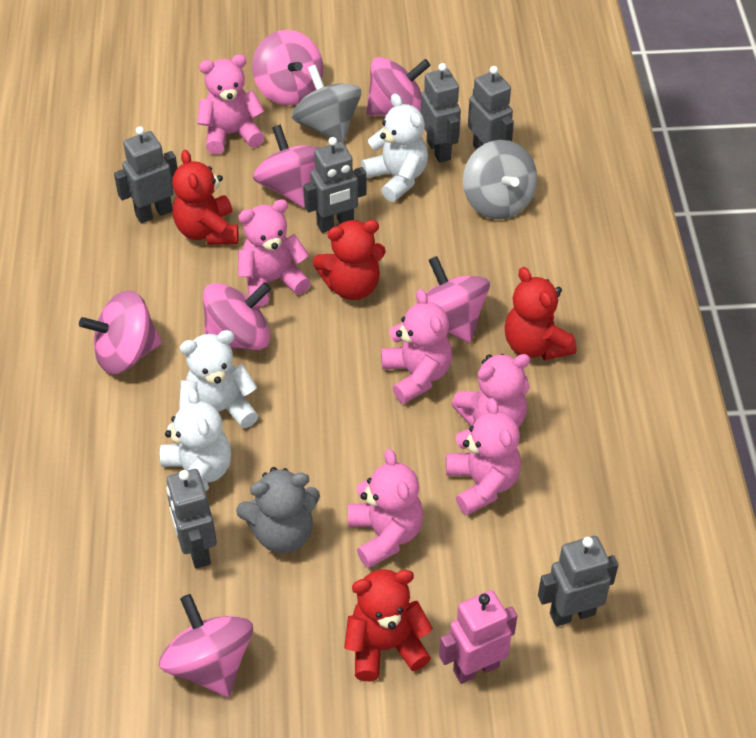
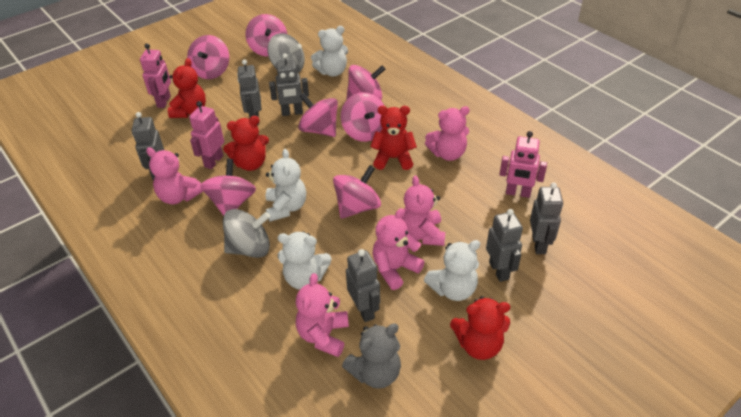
pink robot: 1 -> 3
pink teddy bear: 6 -> 5
white teddy bear: 3 -> 4

